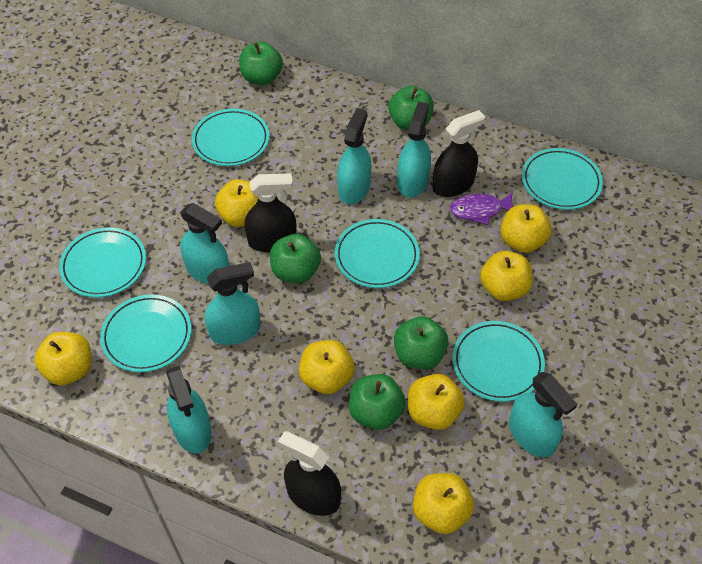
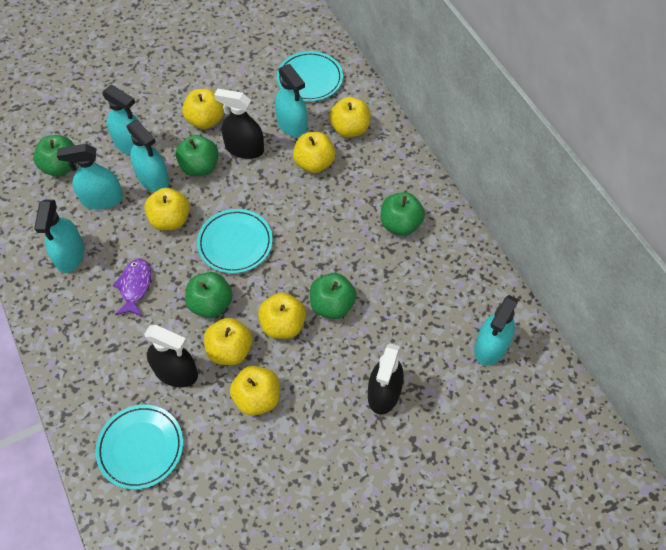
turquoise plate: 6 -> 3

